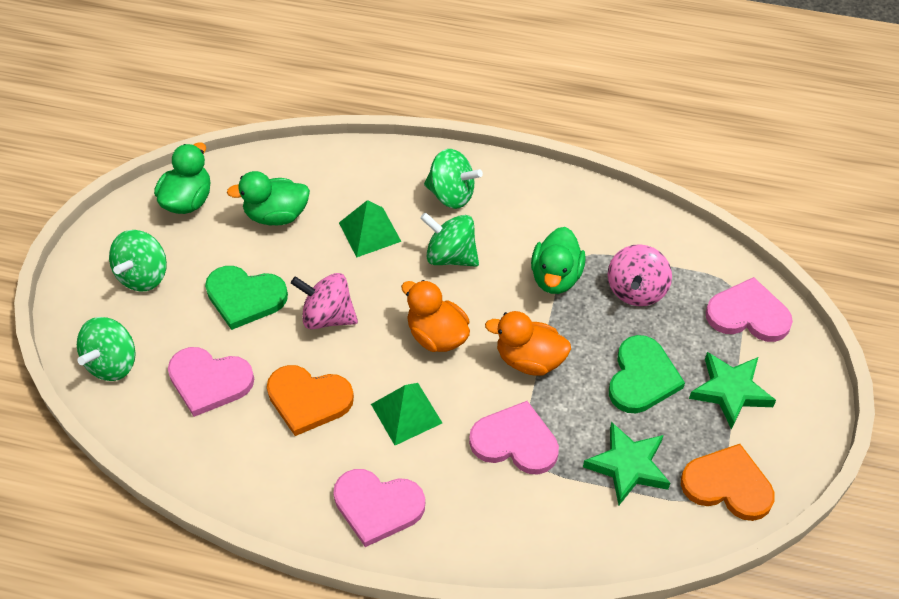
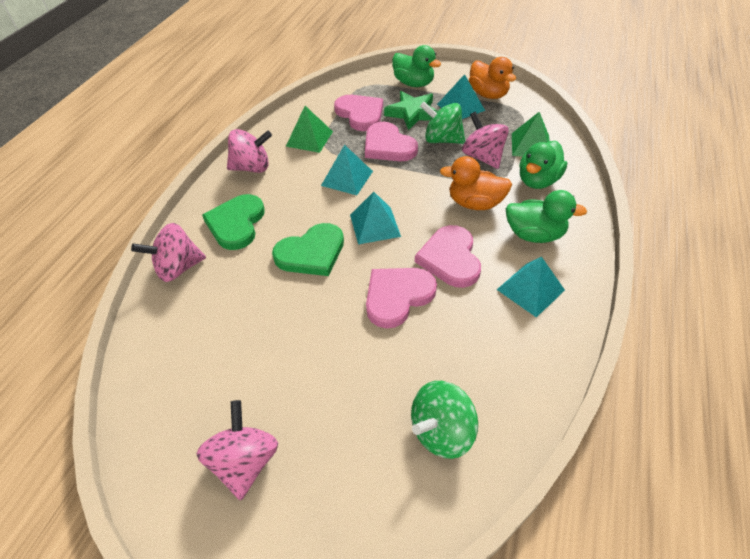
green spinning top: 4 -> 2
green star: 2 -> 1
orange heart: 2 -> 0
pink spinning top: 2 -> 4
turquoise pyramid: 0 -> 4

